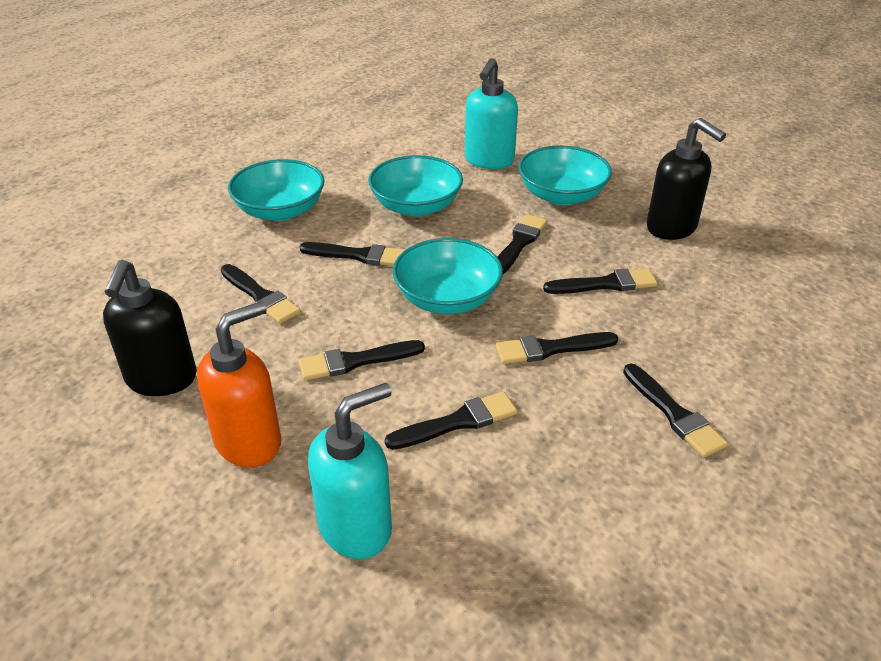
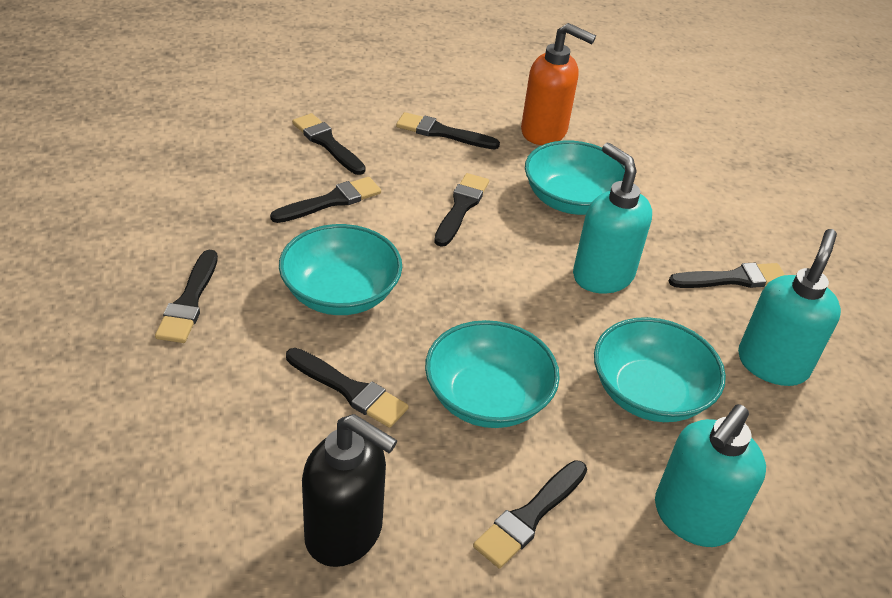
black soap dispenser: 2 -> 1
turquoise soap dispenser: 2 -> 3

